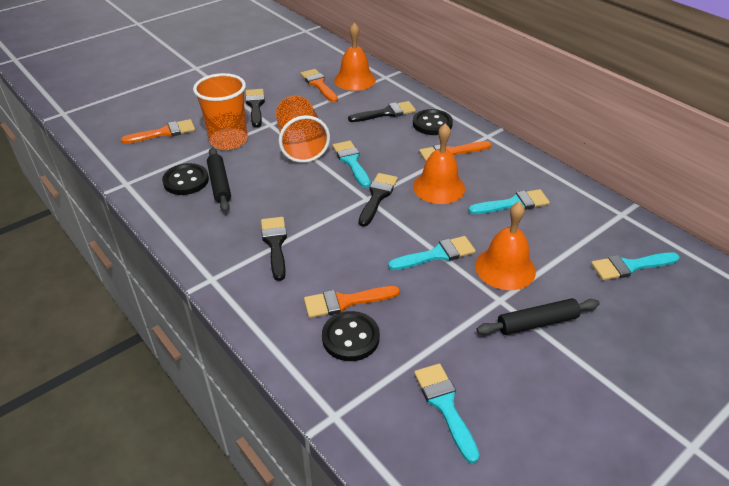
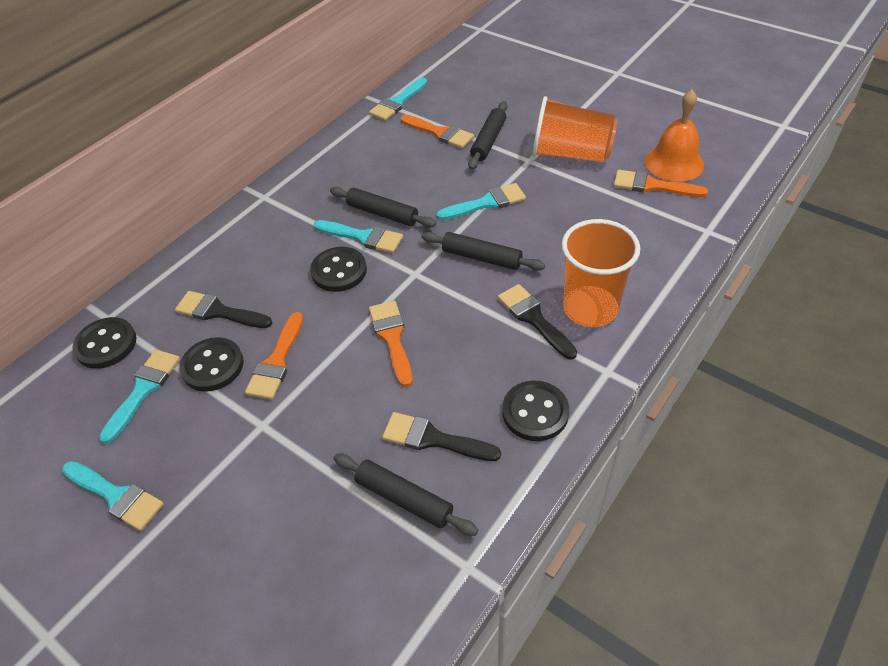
black brush: 4 -> 3
black button: 3 -> 4
black rolling pin: 2 -> 4
orange bell: 3 -> 1

